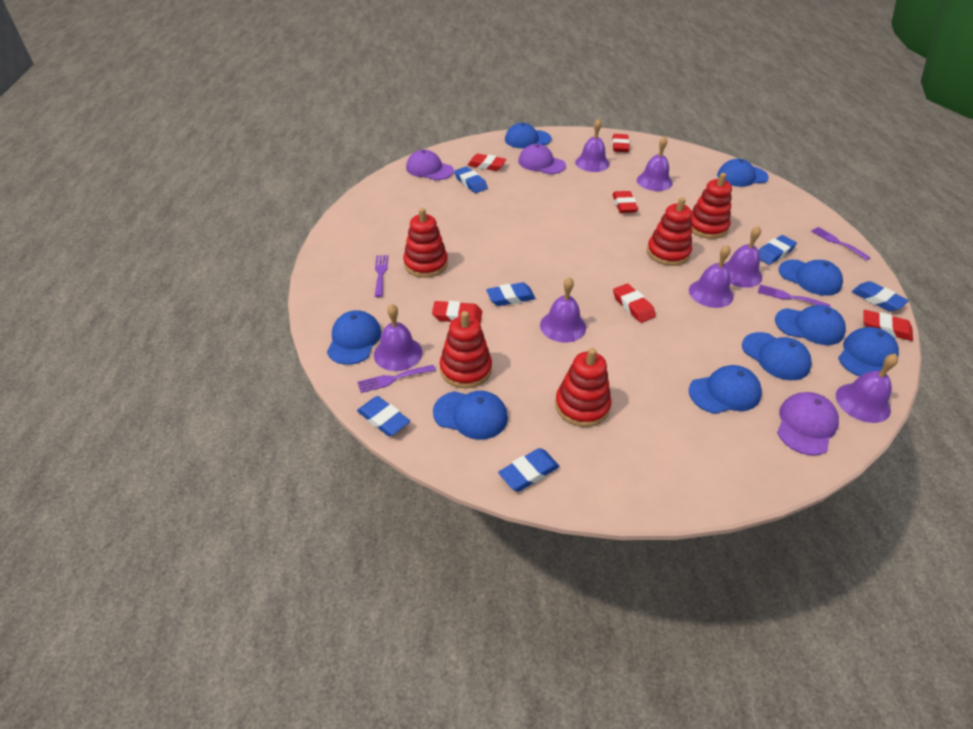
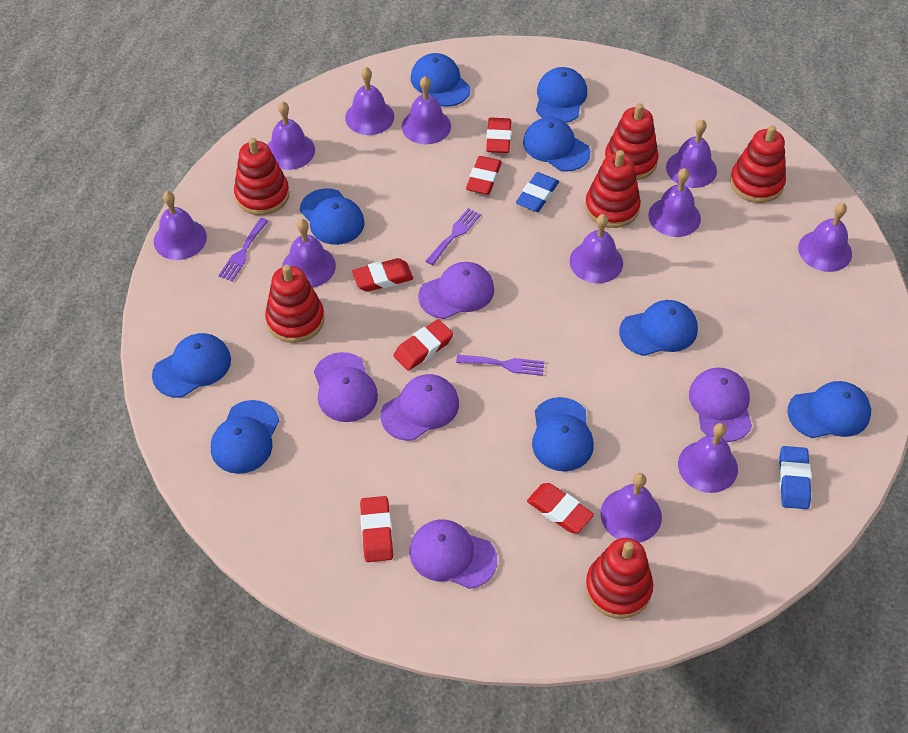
blue eraser: 6 -> 2
purple bell: 7 -> 11
purple cap: 3 -> 5
purple fork: 4 -> 3
red stacking toy: 5 -> 6

